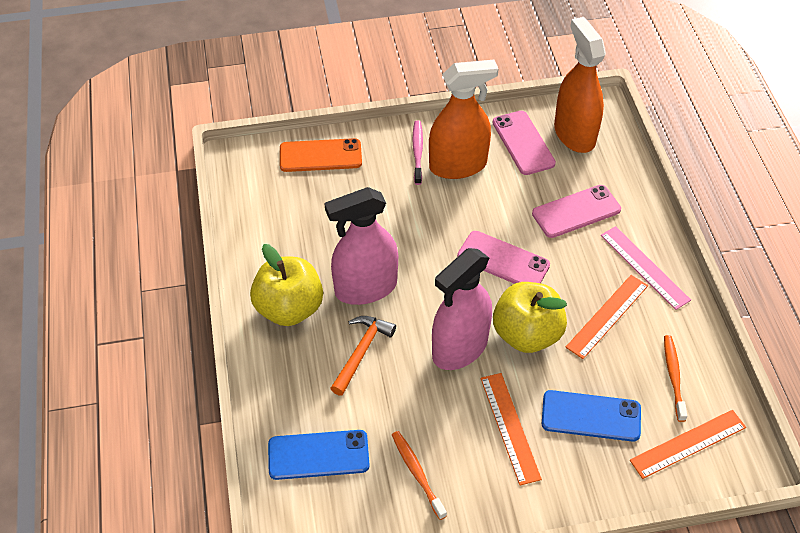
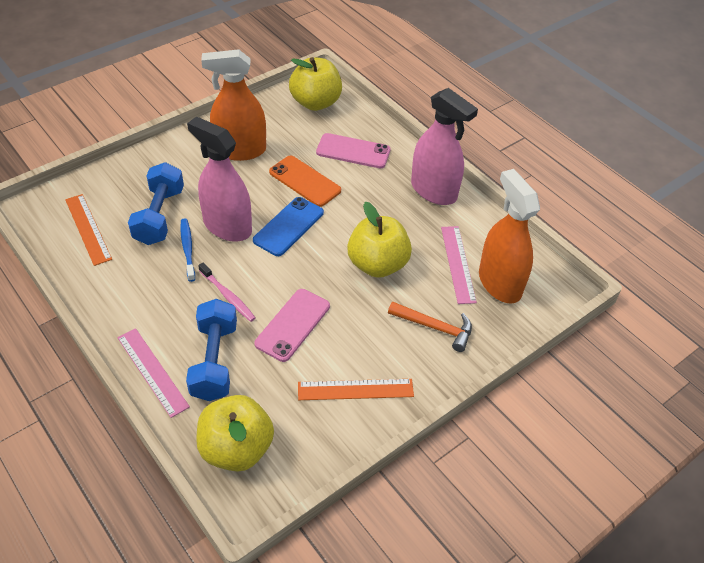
blue dumbbell: 0 -> 2
blue phone: 2 -> 1
blue toothbrush: 0 -> 1
orange ruler: 3 -> 2
orange toothbrush: 2 -> 0
pink phone: 3 -> 2
pink ruler: 1 -> 2
yellow apple: 2 -> 3

